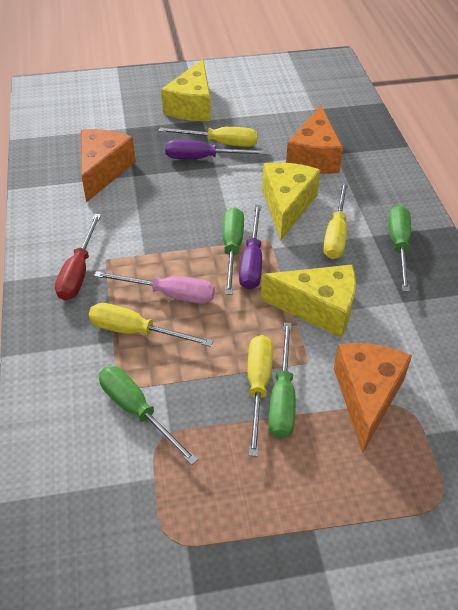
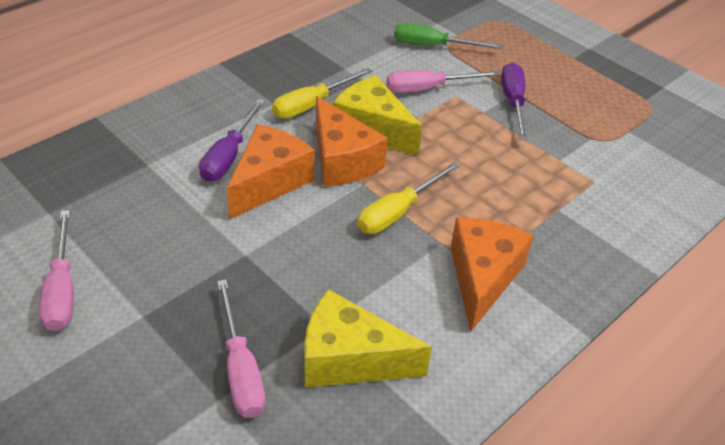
green screwdriver: 4 -> 1
pink screwdriver: 1 -> 3
red screwdriver: 1 -> 0
yellow cheese: 3 -> 2
yellow screwdriver: 4 -> 2

